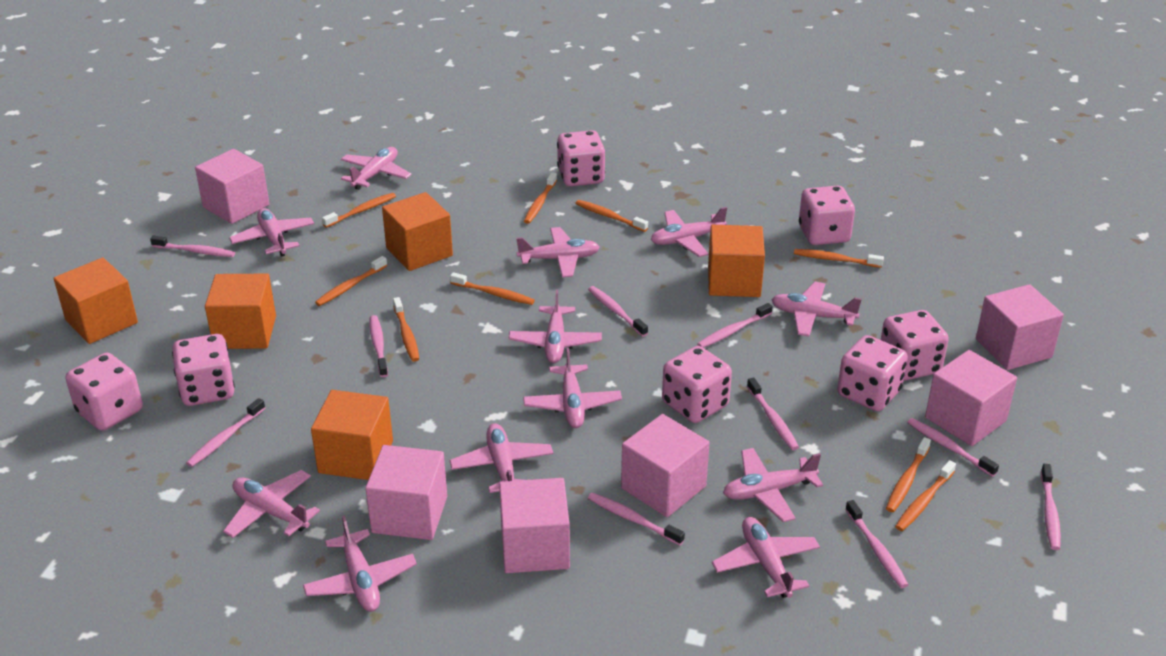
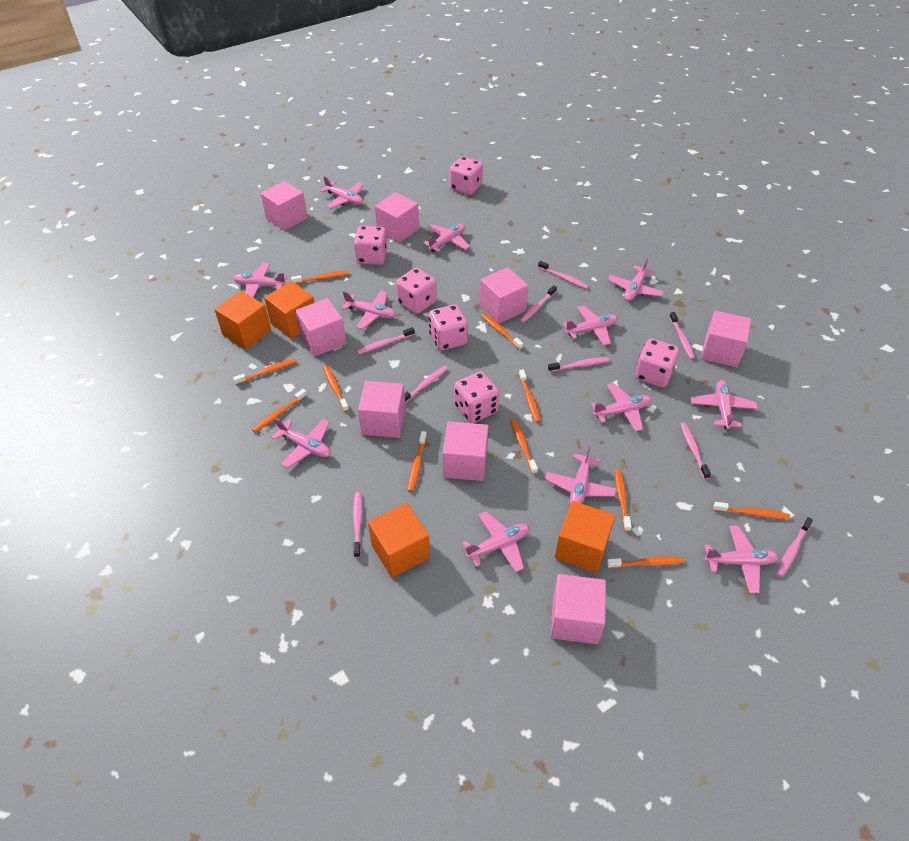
orange cube: 5 -> 4
orange toothbrush: 9 -> 11
pink cube: 6 -> 8
pink dice: 7 -> 6
pink toothbrush: 10 -> 9

